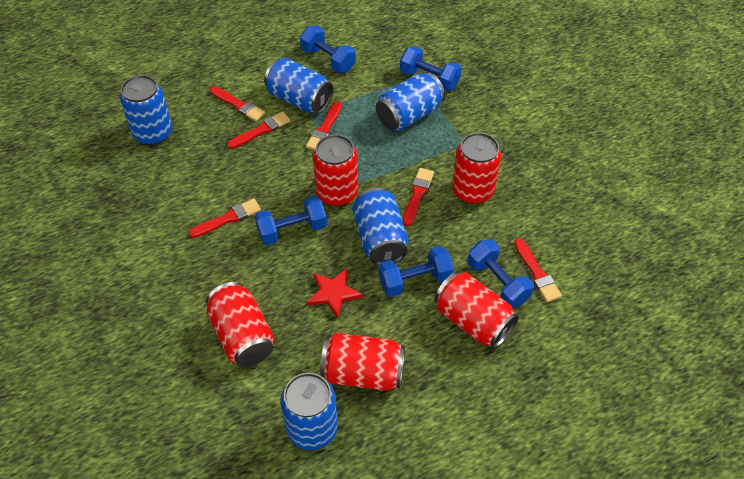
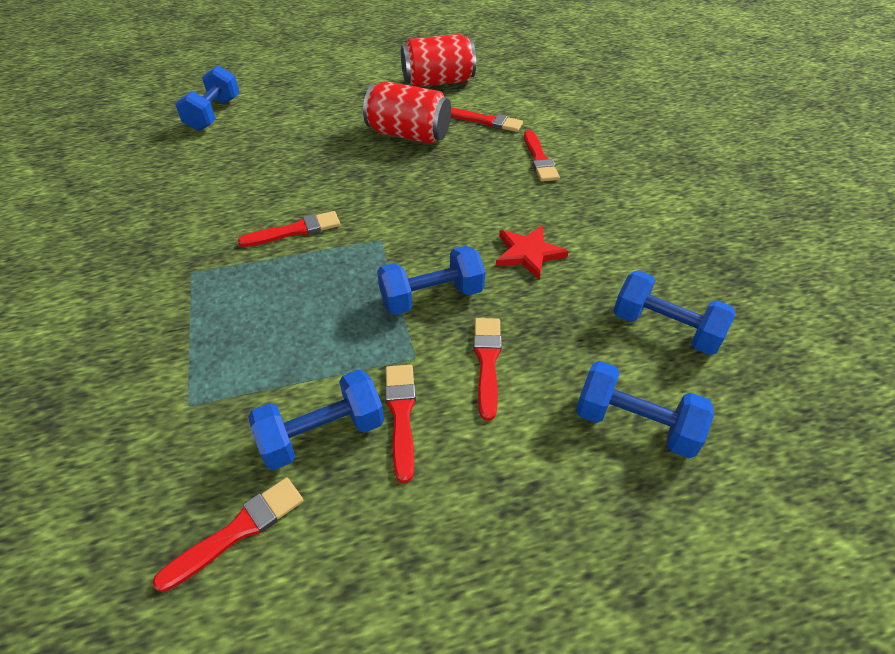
blue can: 5 -> 0
red can: 5 -> 2

